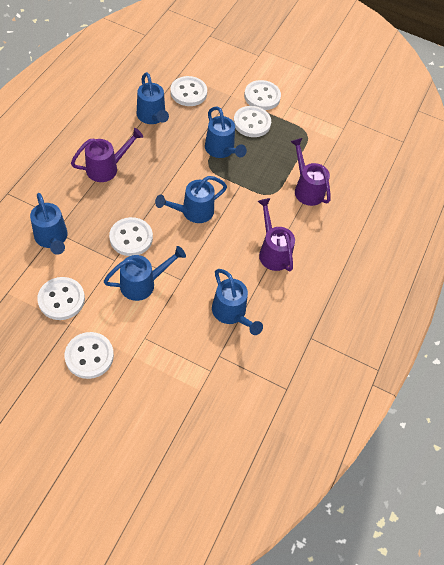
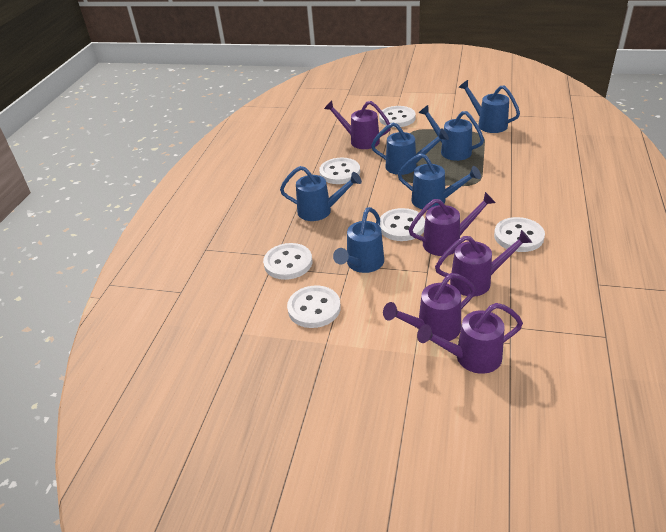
purple watering can: 3 -> 5

